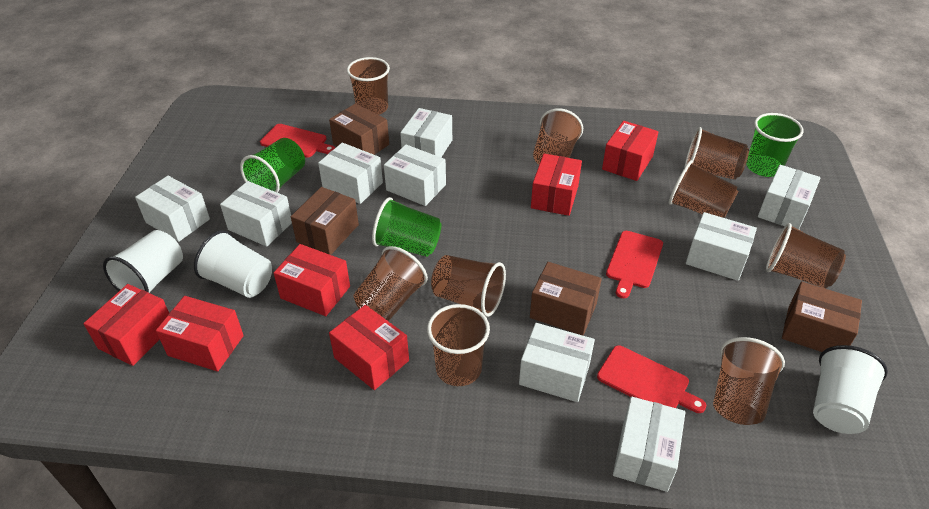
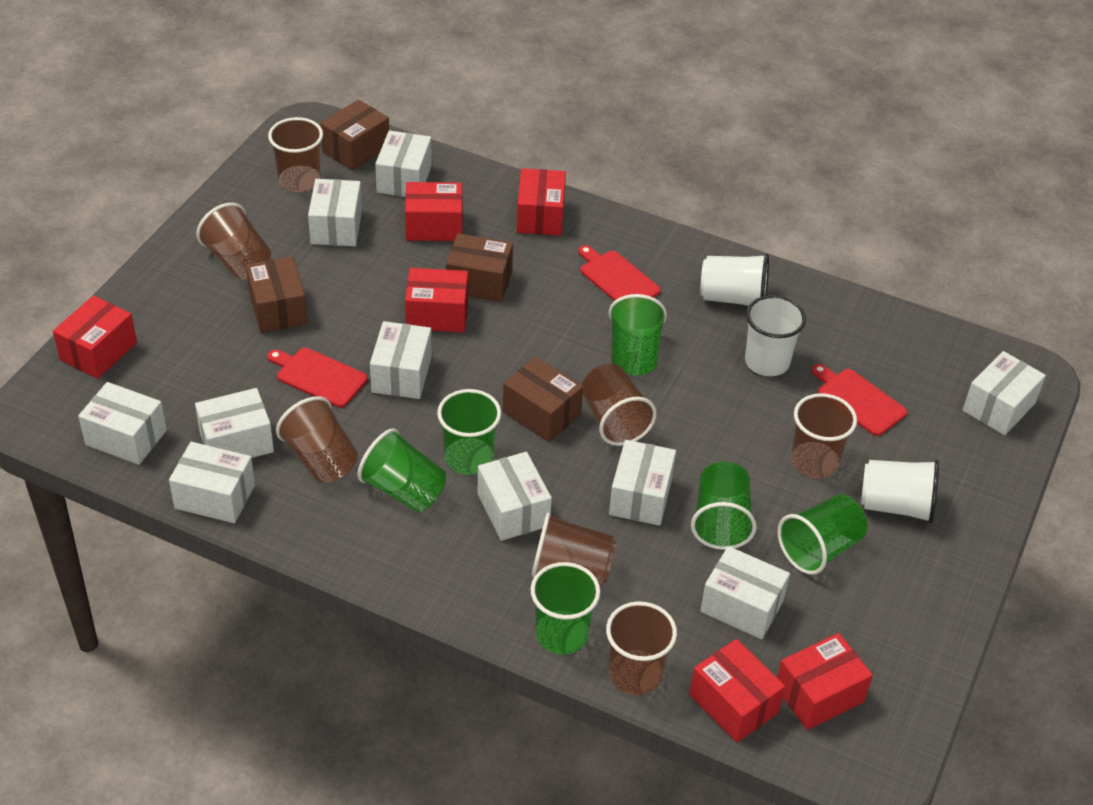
brown cup: 9 -> 7
green cup: 3 -> 6
white box: 9 -> 10

